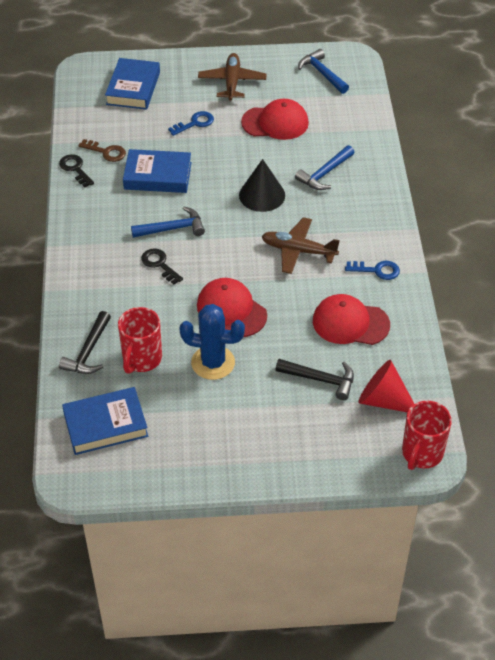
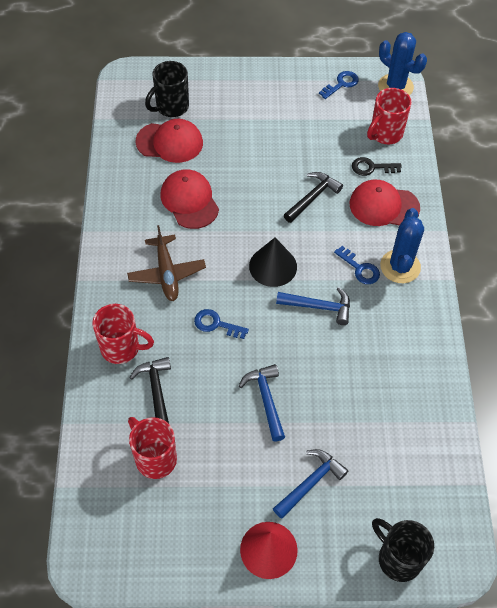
black key: 2 -> 1
black mug: 0 -> 2
blue book: 3 -> 0
blue cactus: 1 -> 2
blue key: 2 -> 3
brown key: 1 -> 0
brown plane: 2 -> 1
red mug: 2 -> 3

